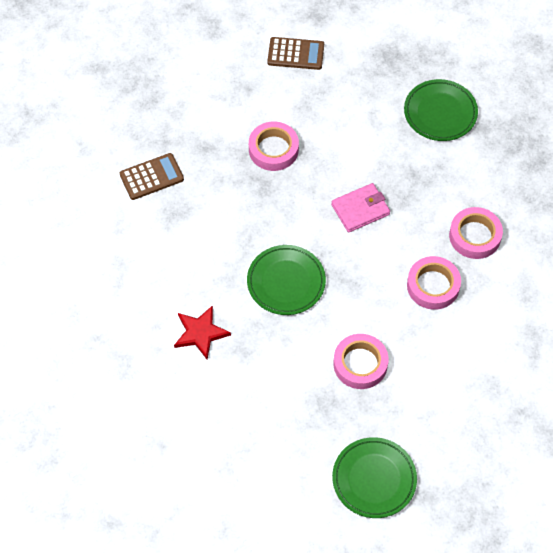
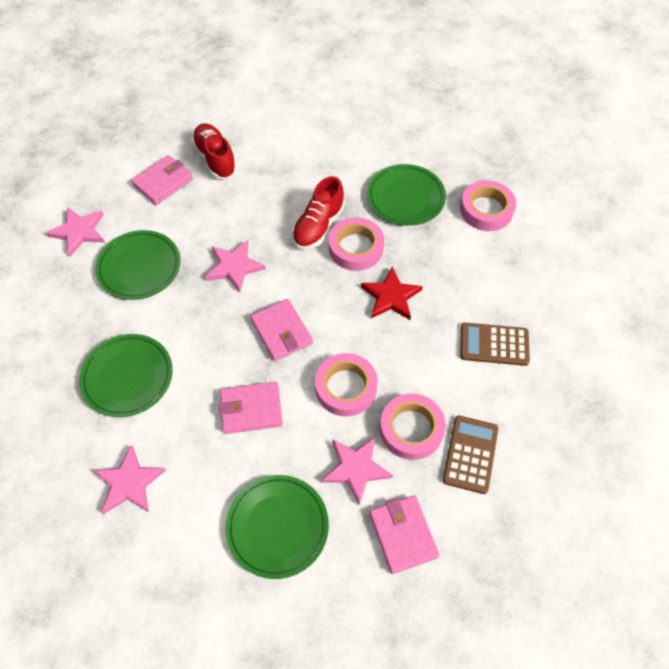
green plate: 3 -> 4
pink star: 0 -> 4
pink wallet: 1 -> 4
red shoe: 0 -> 2

